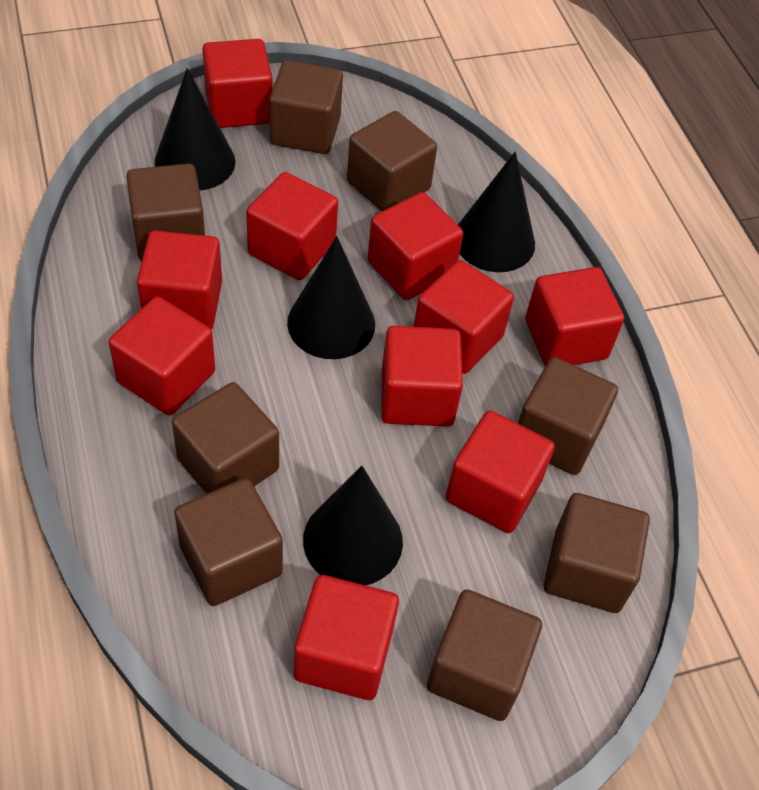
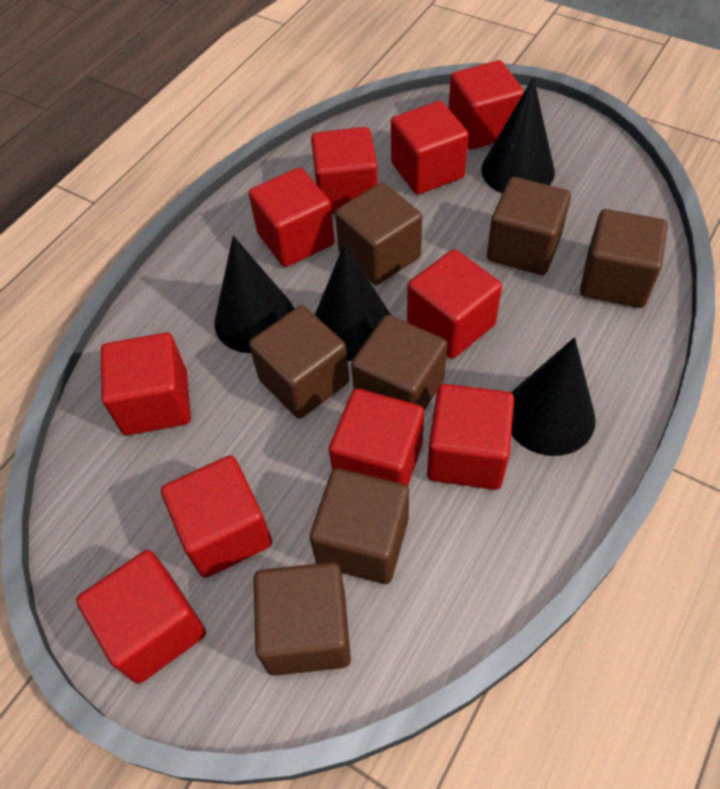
brown cube: 8 -> 7

